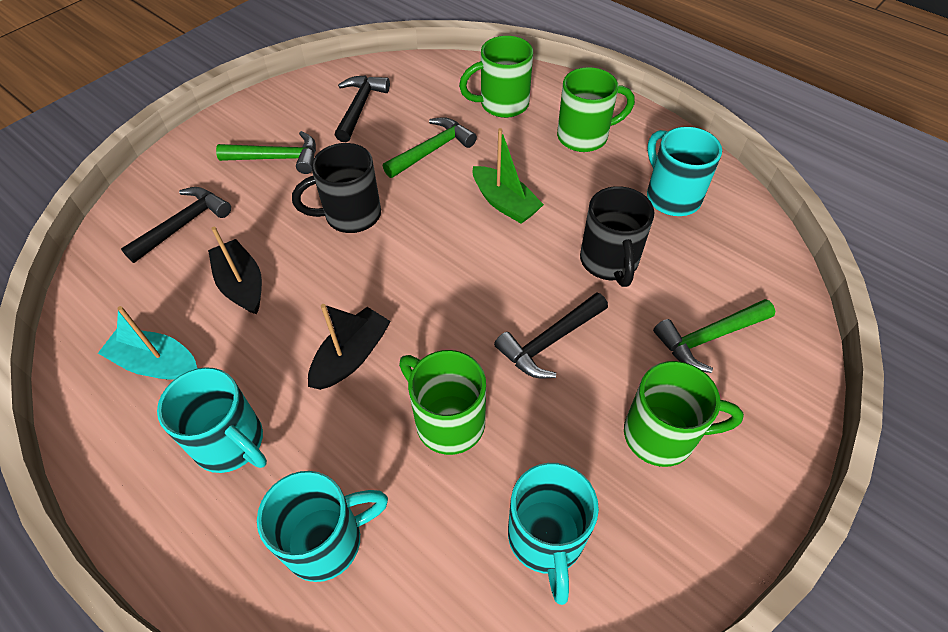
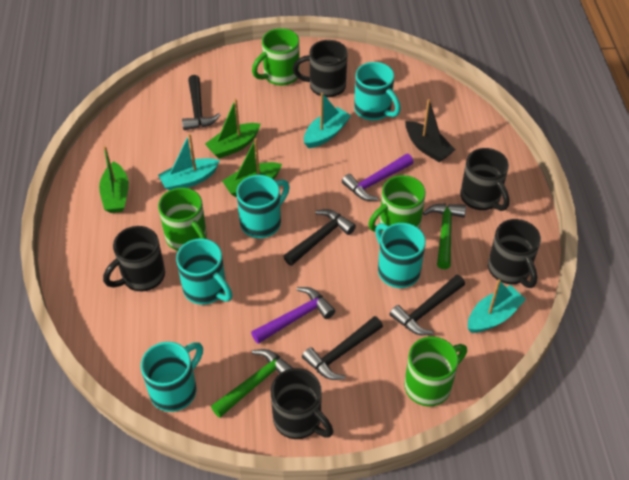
black boat: 2 -> 1
black hammer: 3 -> 4
black mug: 2 -> 5
green boat: 1 -> 3
green hammer: 3 -> 2
purple hammer: 0 -> 2
turquoise boat: 1 -> 3
turquoise mug: 4 -> 5

